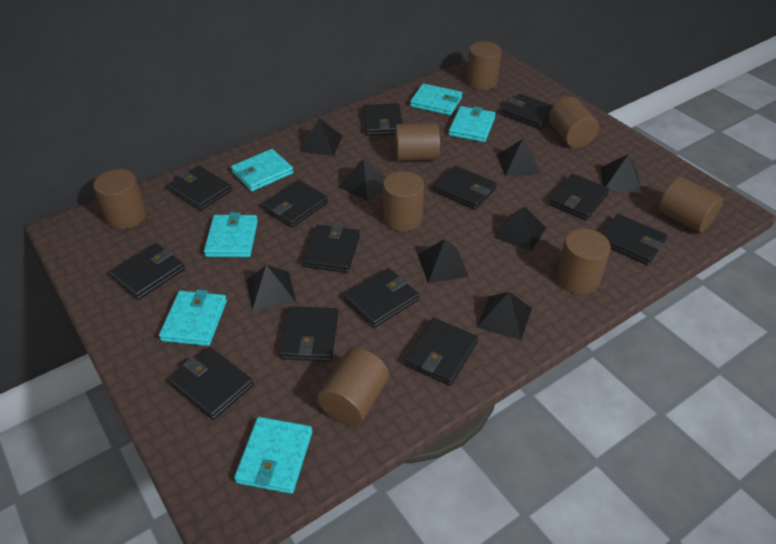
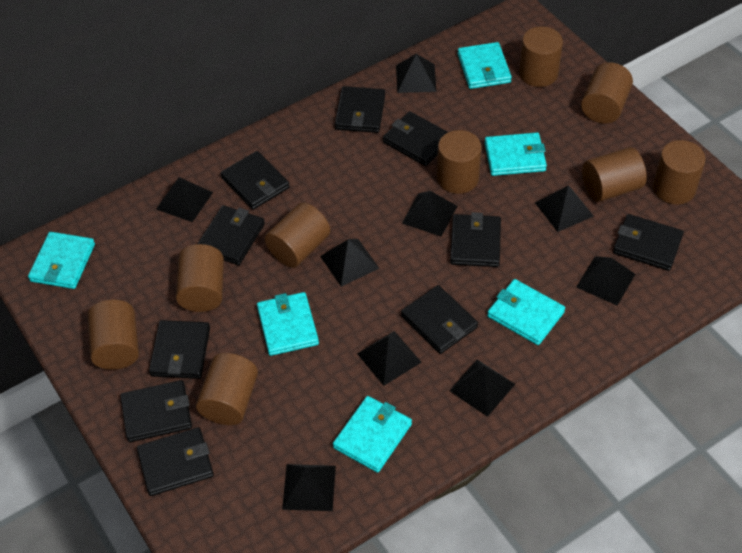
black pyramid: 8 -> 9
black wallet: 13 -> 10
brown cylinder: 8 -> 9

